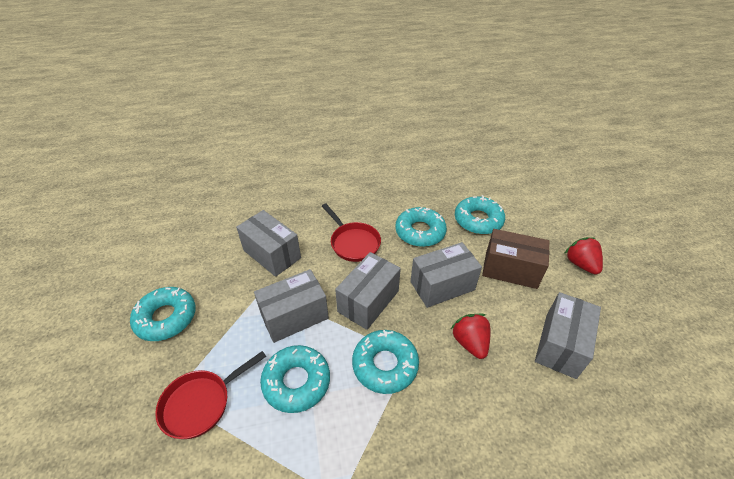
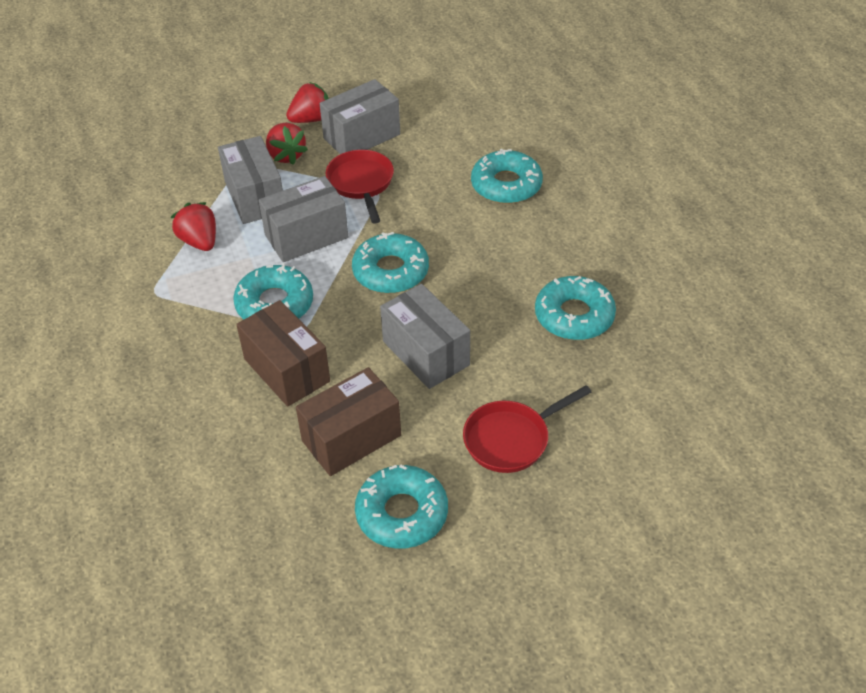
brown box: 1 -> 2
grey box: 5 -> 4
red strawberry: 2 -> 3

